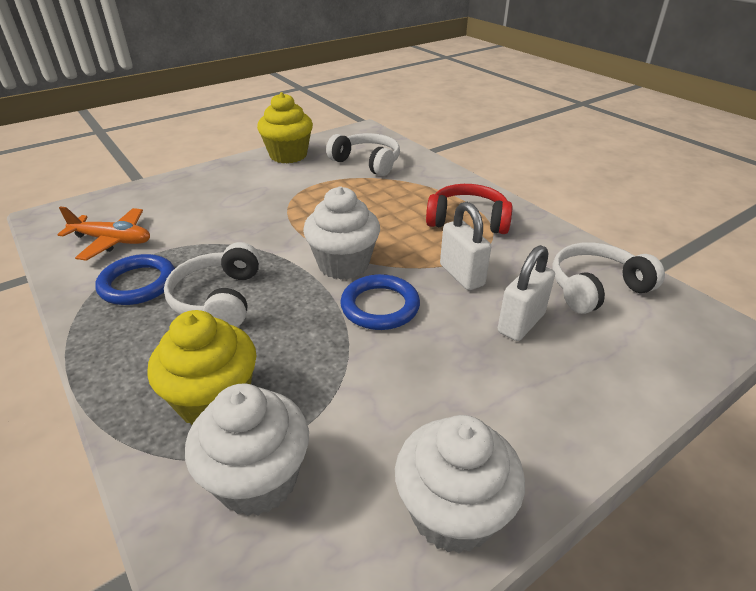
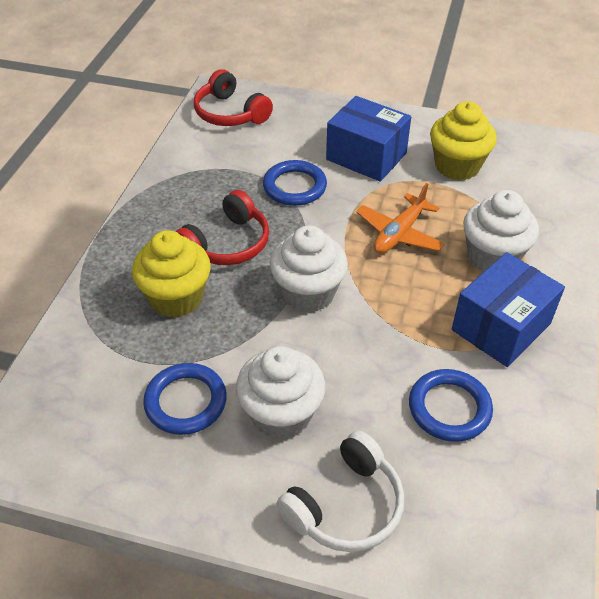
blue box: 0 -> 2
blue ring: 2 -> 3
red headphones: 1 -> 2
white headphones: 3 -> 1
white padlock: 2 -> 0

